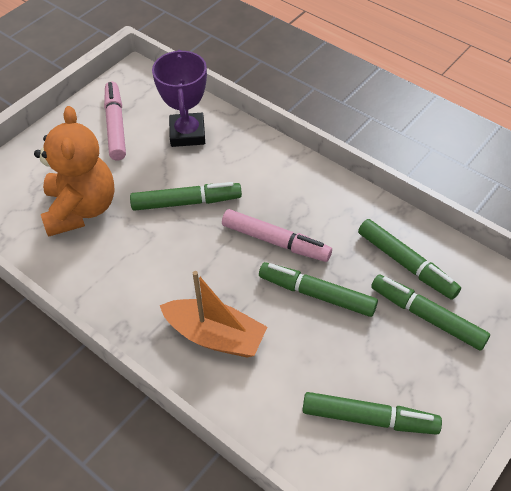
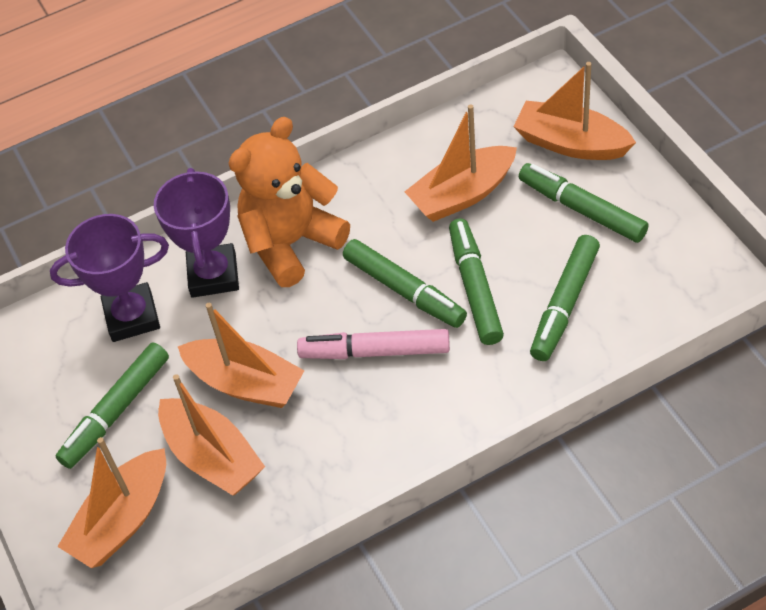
orange boat: 1 -> 5
pink marker: 2 -> 1
purple trophy: 1 -> 2

